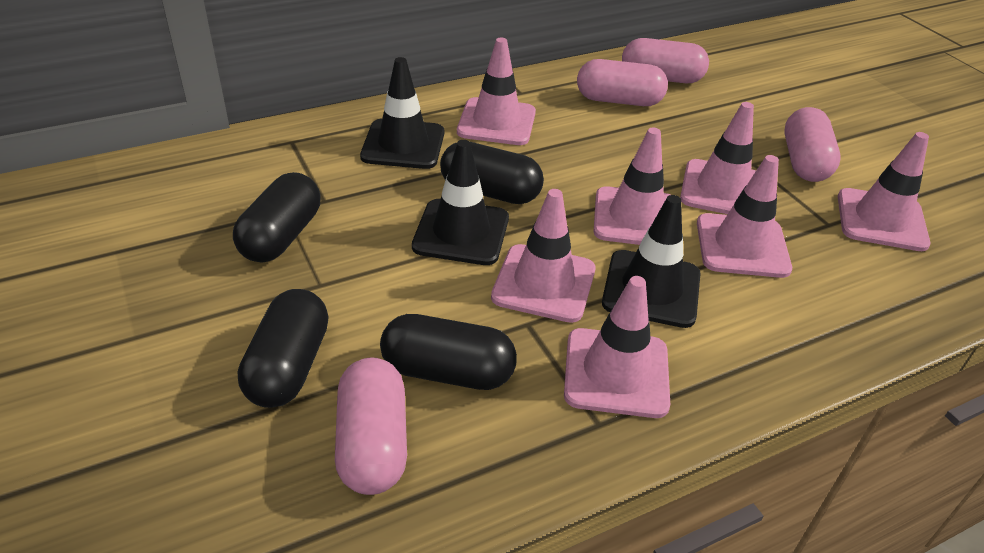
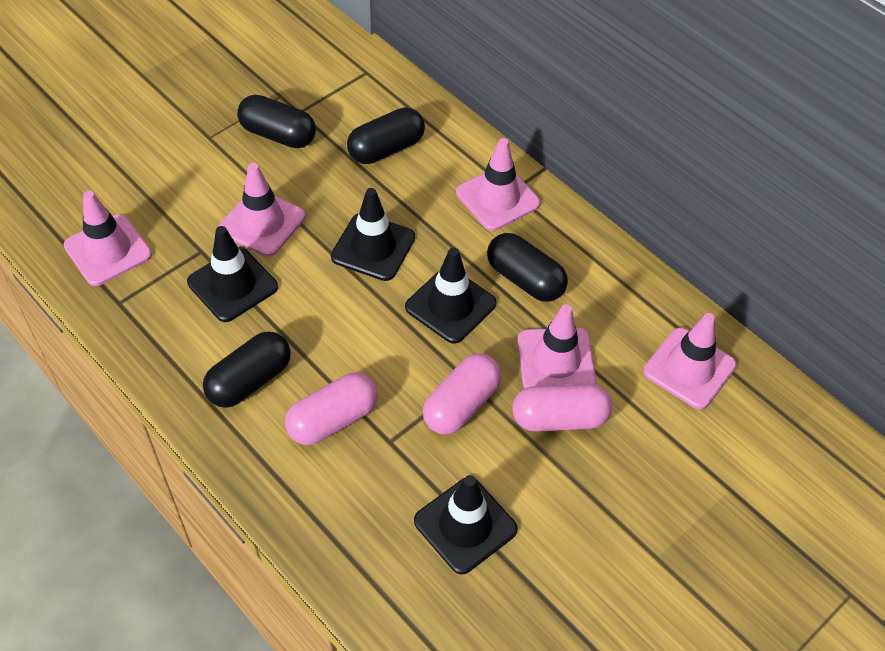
black traffic cone: 3 -> 4
pink capsule: 4 -> 3
pink traffic cone: 7 -> 5

